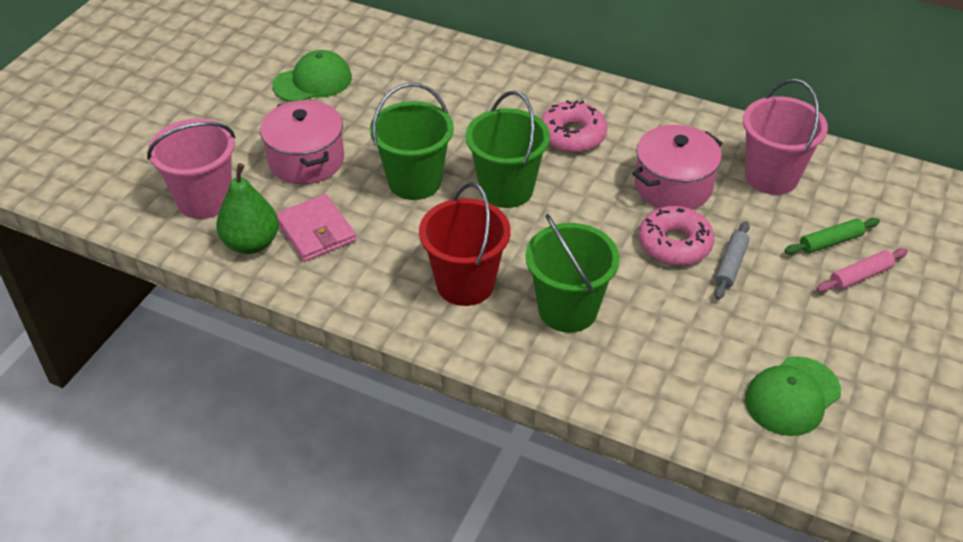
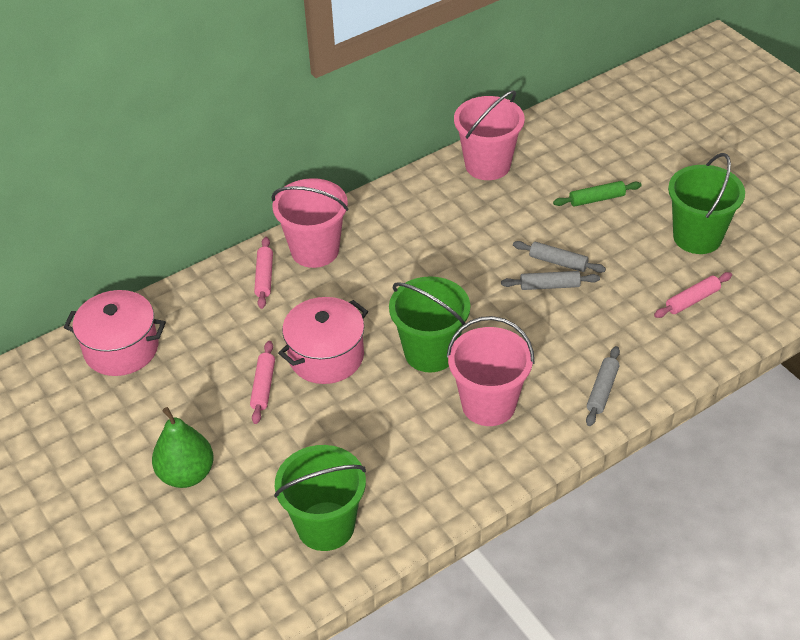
green cap: 2 -> 0
grey rolling pin: 1 -> 3
pink bucket: 2 -> 3
pink donut: 2 -> 0
pink rolling pin: 1 -> 3
pink wallet: 1 -> 0
red bucket: 1 -> 0

